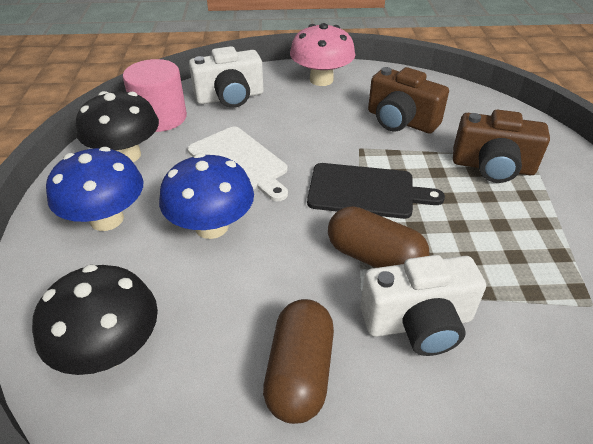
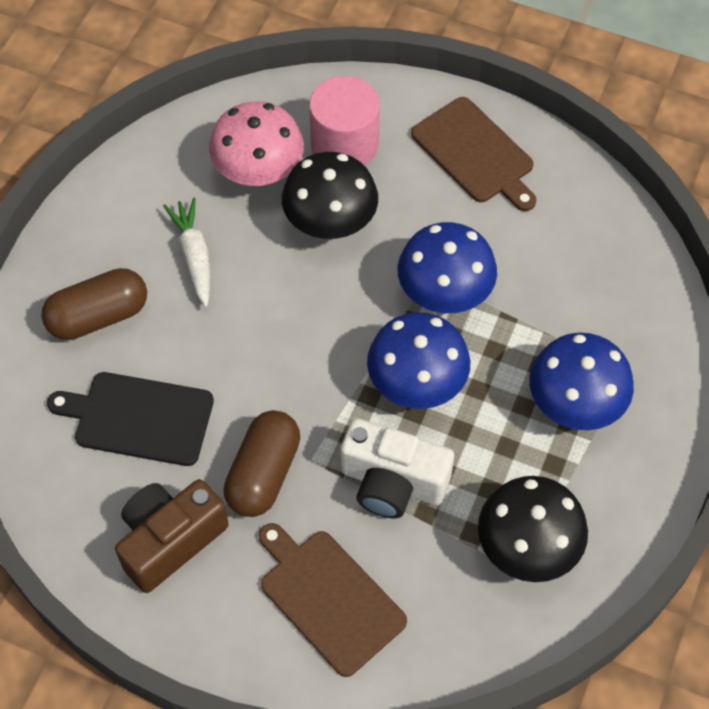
blue mushroom: 2 -> 3
brown camera: 2 -> 1
brown cutting board: 0 -> 2
white camera: 2 -> 1
white carrot: 0 -> 1
white cutting board: 1 -> 0

